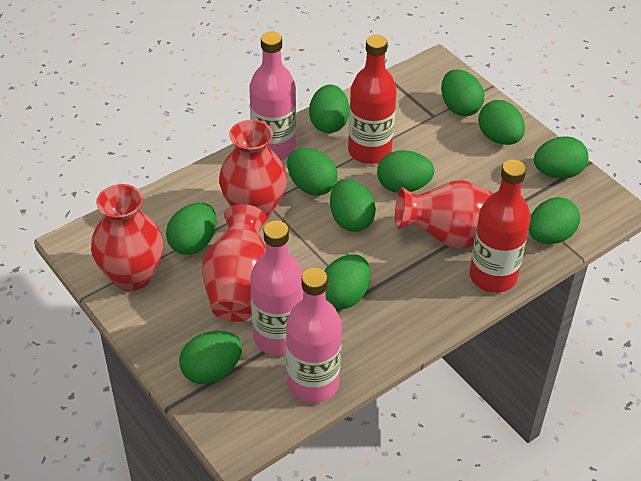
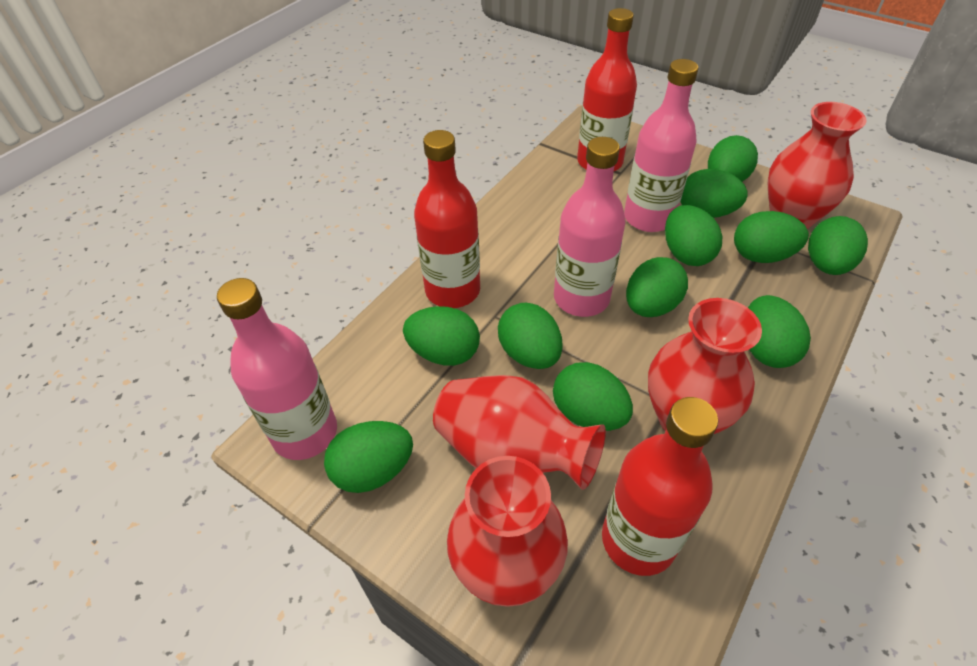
red bottle: 2 -> 3

